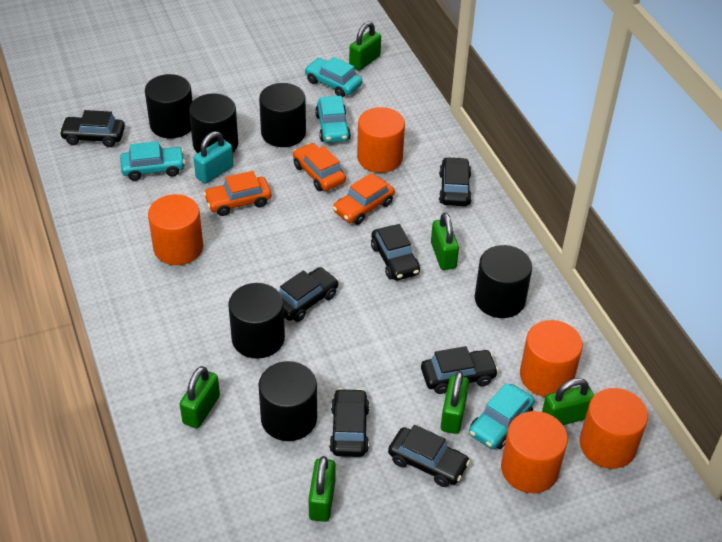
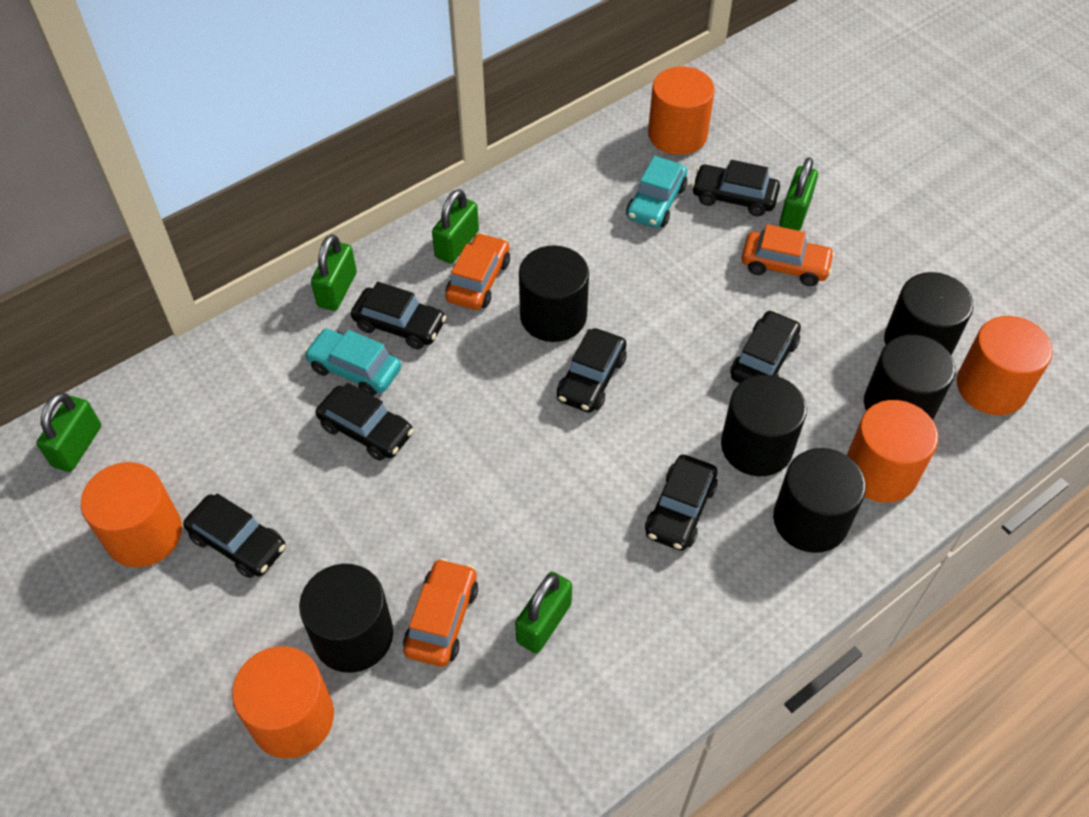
green padlock: 6 -> 5
turquoise car: 4 -> 2
turquoise padlock: 1 -> 0

